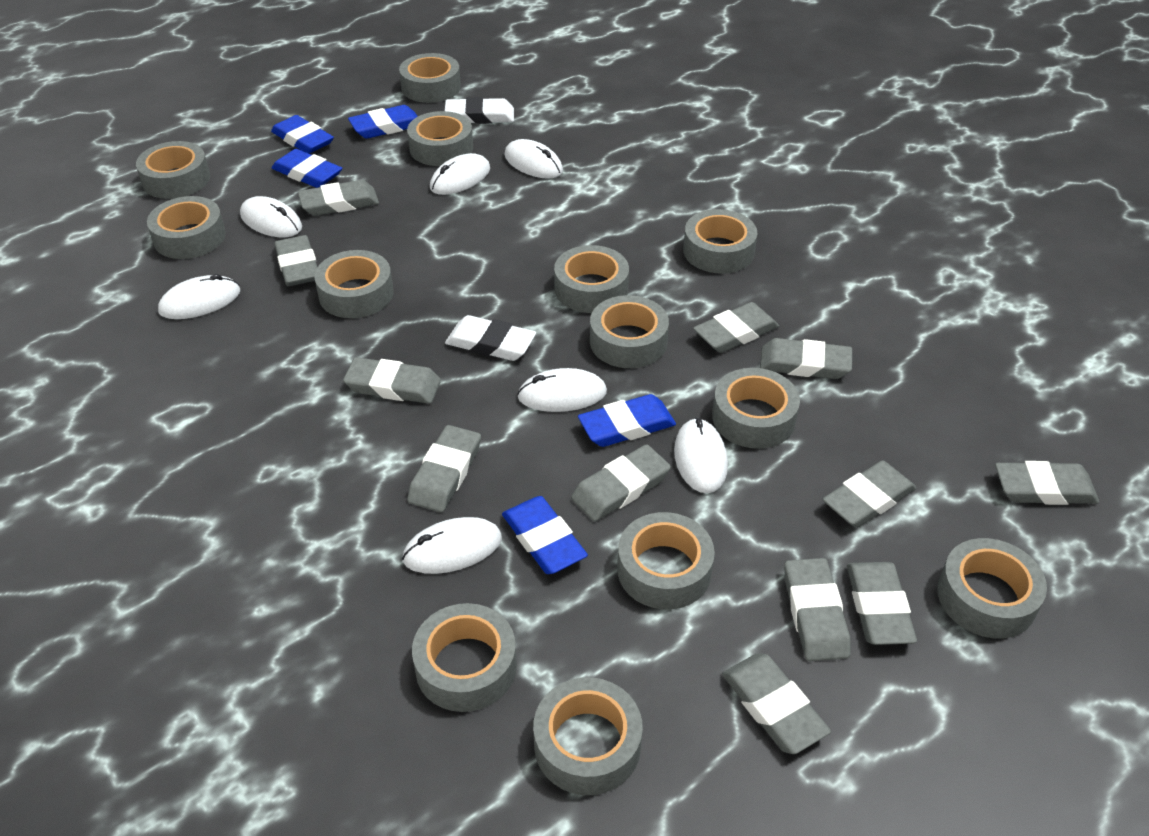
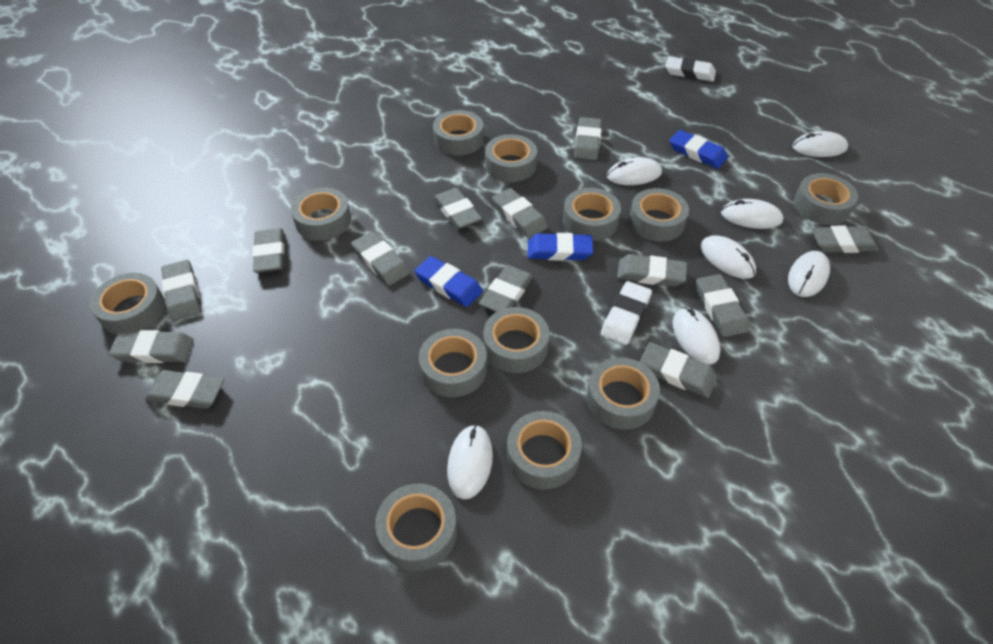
blue eraser: 5 -> 3
grey eraser: 12 -> 13
grey tape: 13 -> 12

